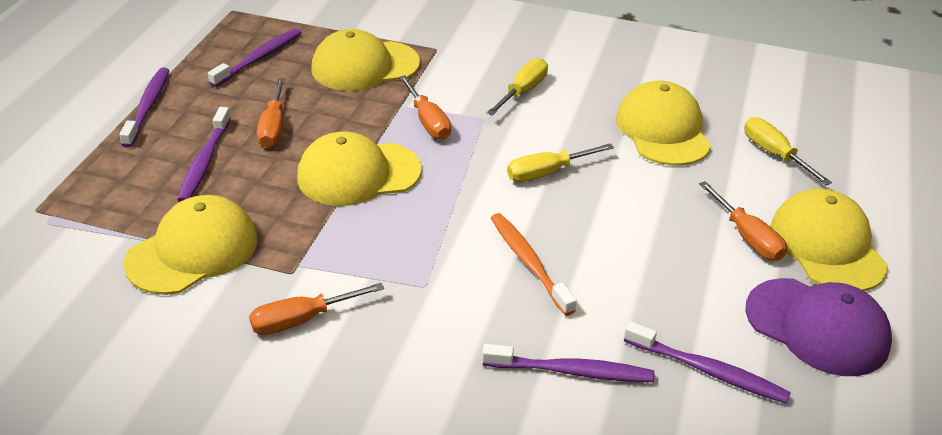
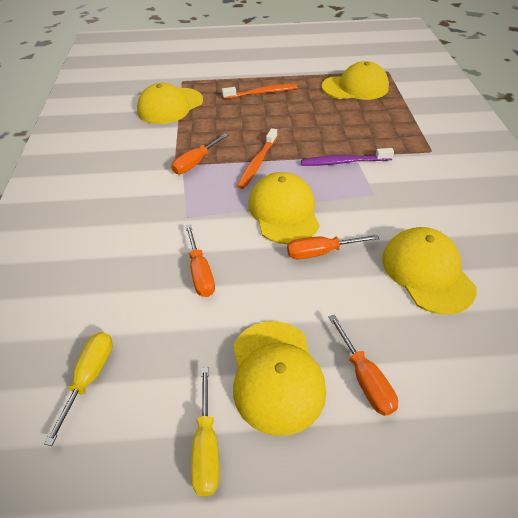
orange toothbrush: 1 -> 2
purple cap: 1 -> 0
purple toothbrush: 5 -> 1
yellow screwdriver: 3 -> 2

